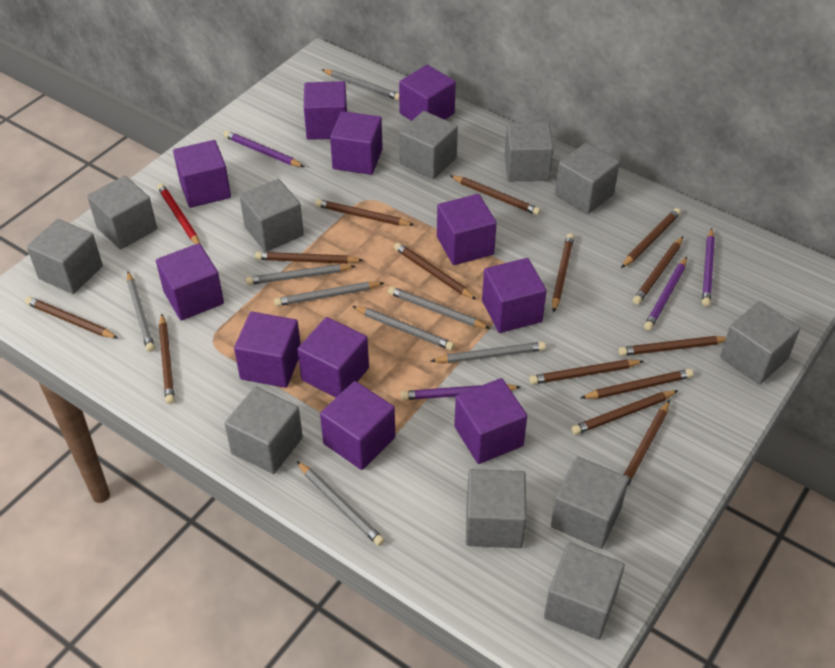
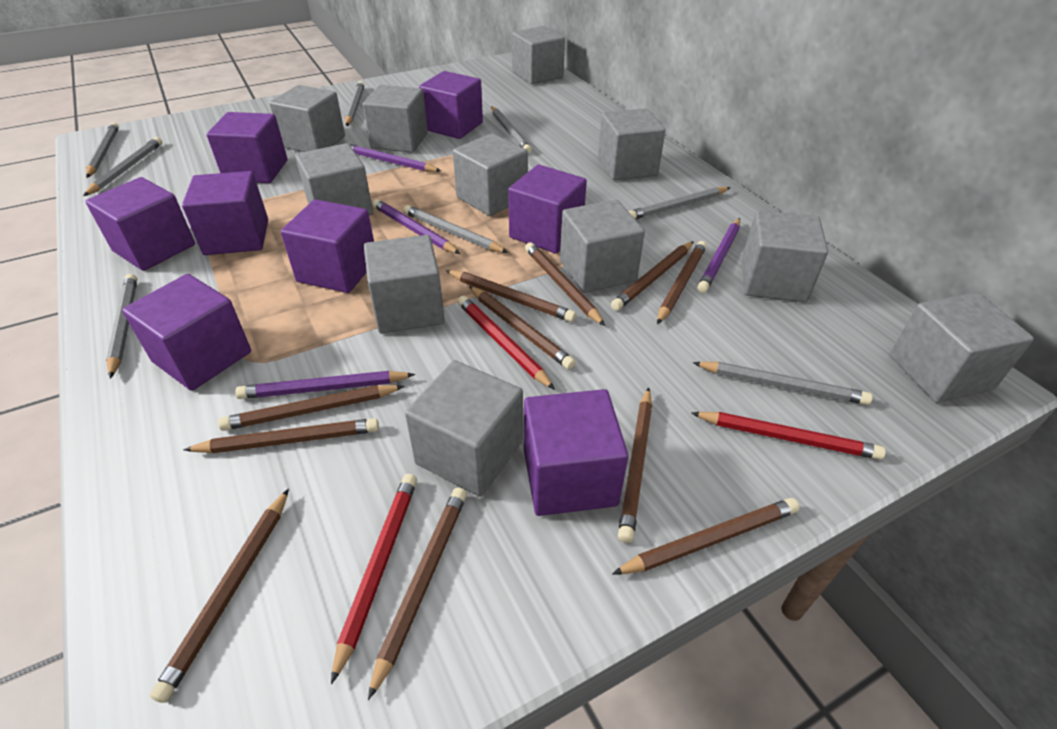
brown pencil: 14 -> 11
purple cube: 11 -> 8
red pencil: 1 -> 3

